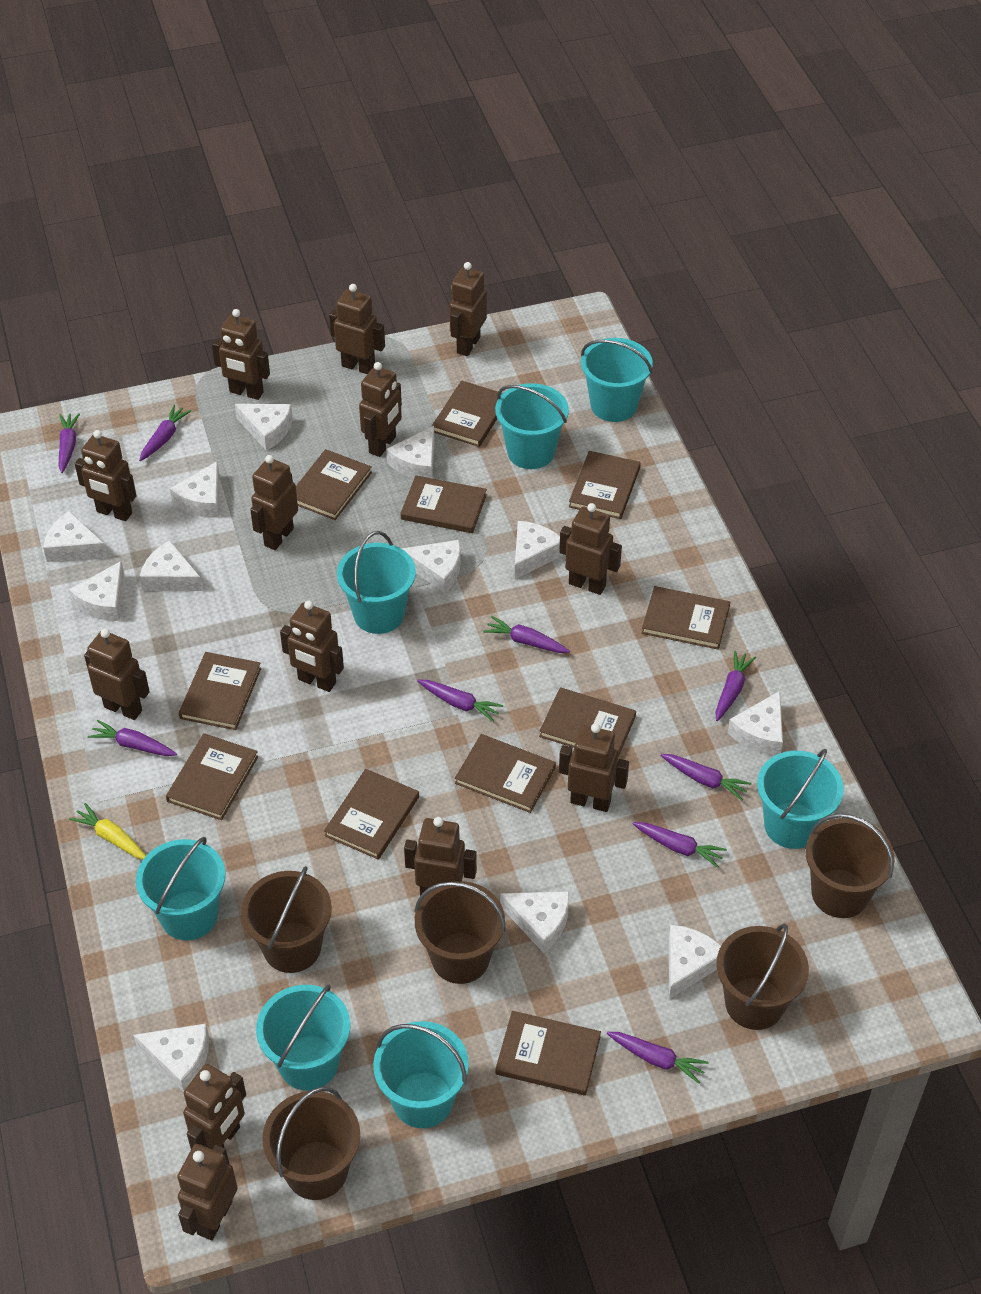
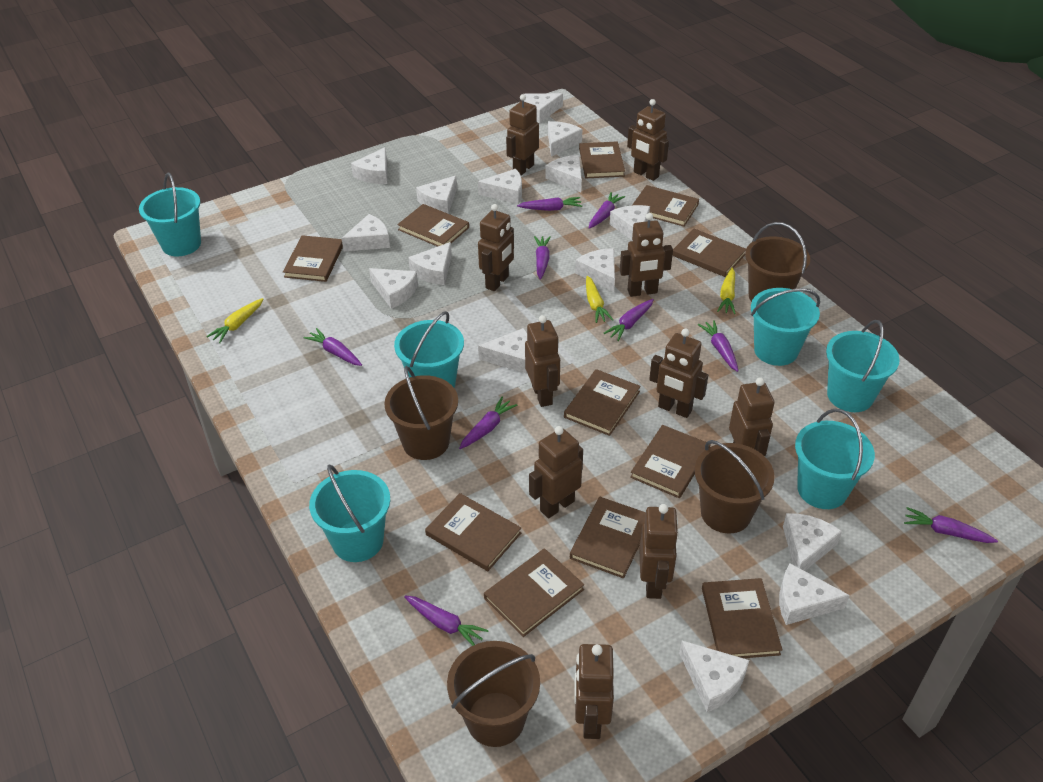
brown bucket: 5 -> 4
brown robot: 13 -> 10
turquoise bucket: 7 -> 6
white cheese: 12 -> 15
yellow carrot: 1 -> 3

